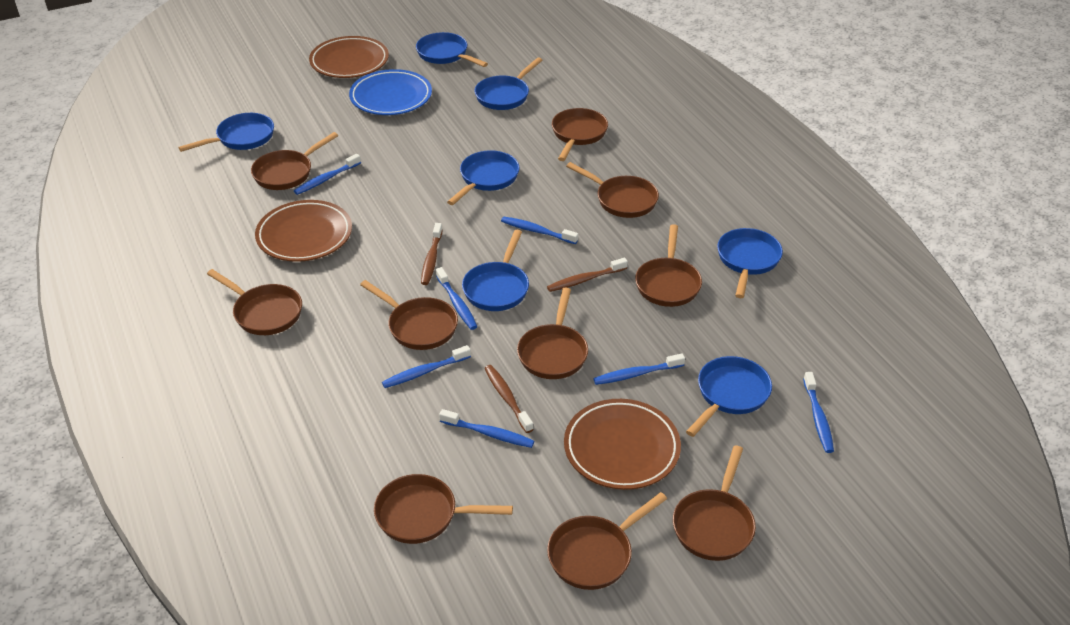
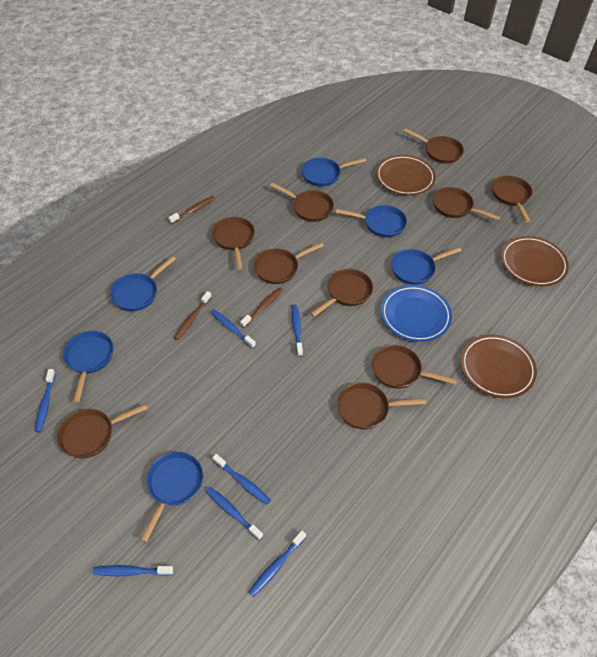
blue pan: 7 -> 6

